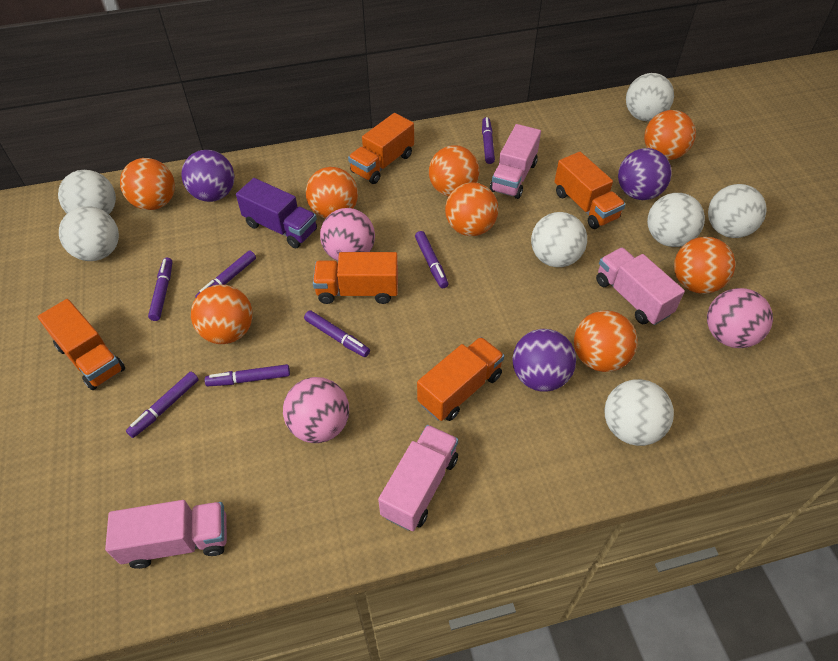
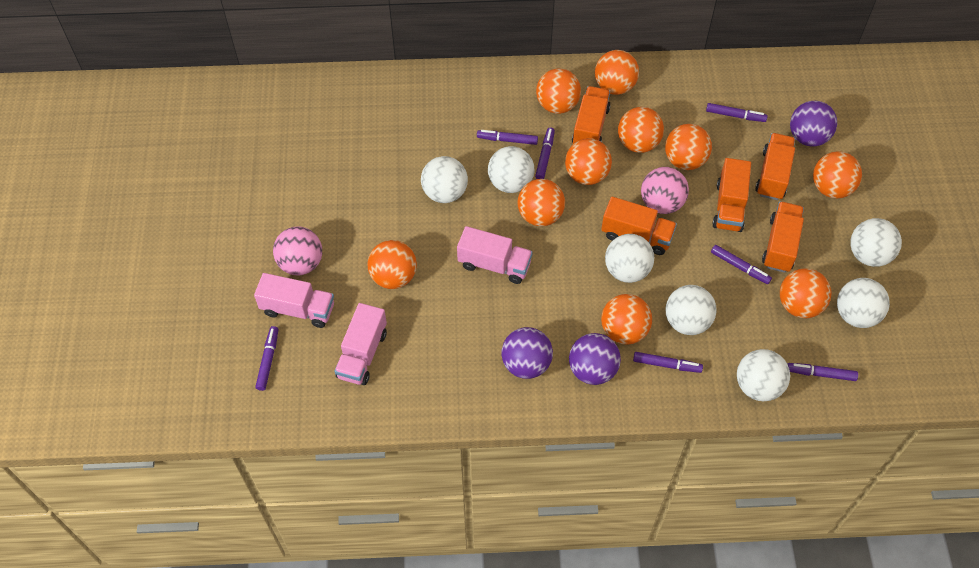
orange ball: 8 -> 10
pink ball: 3 -> 2
pink truck: 4 -> 3
purple truck: 1 -> 0

